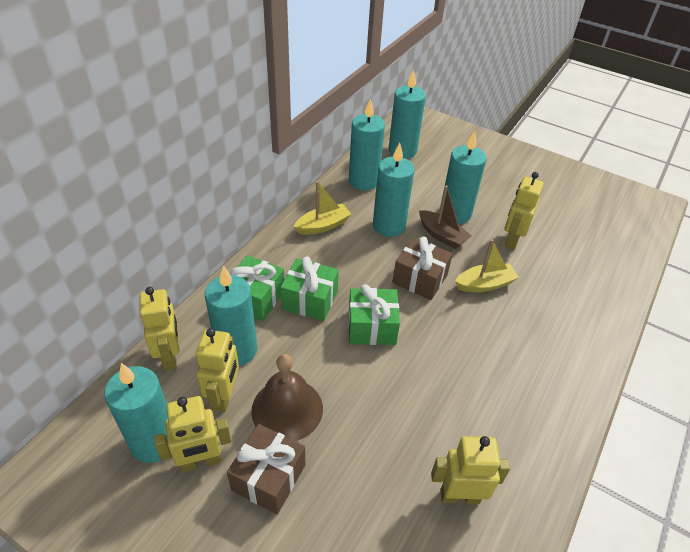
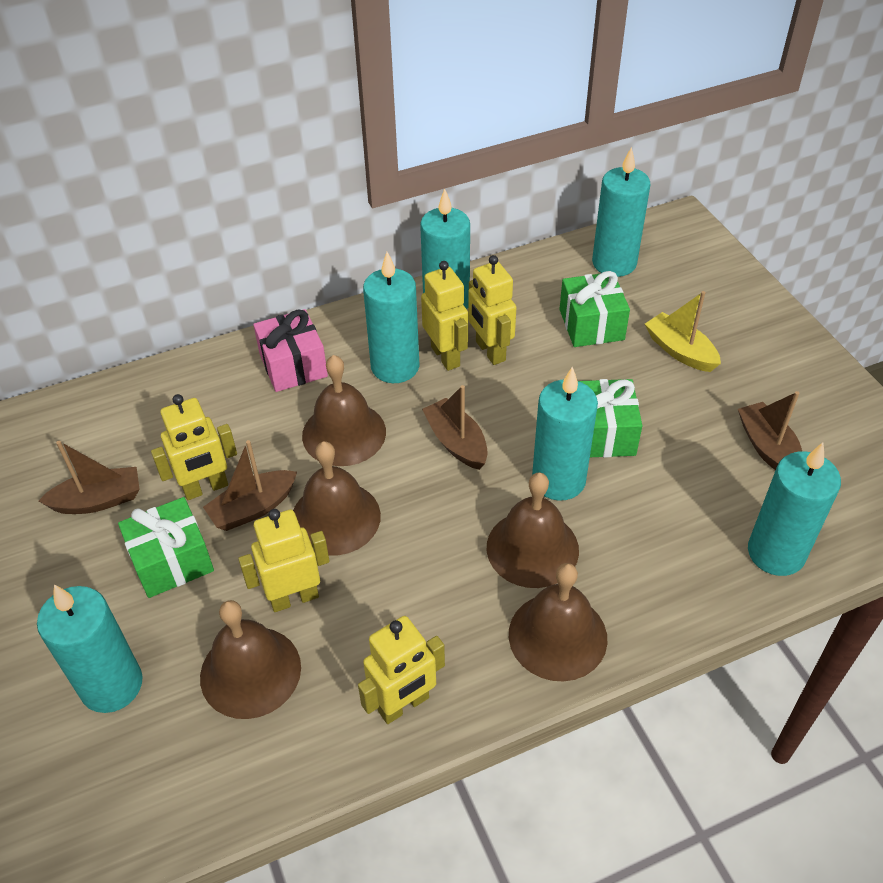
brown bell: 1 -> 5
brown boat: 1 -> 4
brown gift: 2 -> 0
pink gift: 0 -> 1
yellow boat: 2 -> 1

